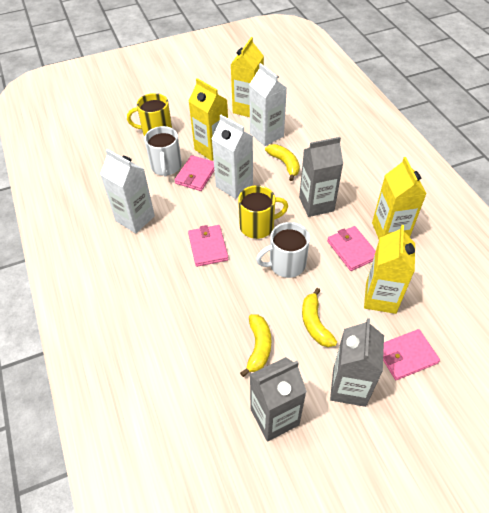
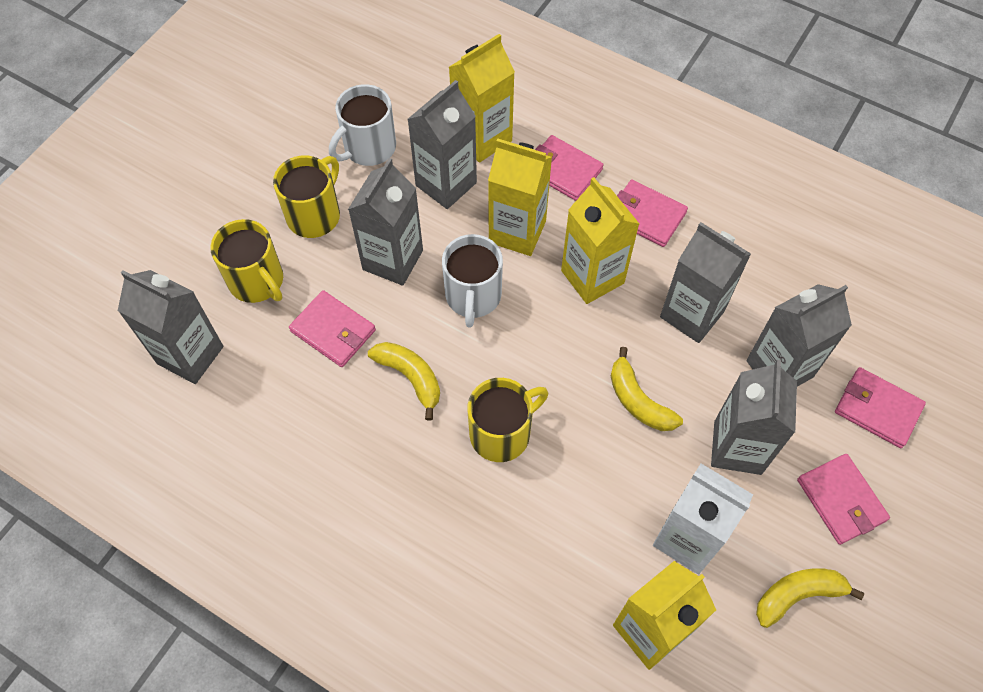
grey carton: 3 -> 6
pink wallet: 4 -> 5
white carton: 3 -> 1
yellow mug: 2 -> 3

